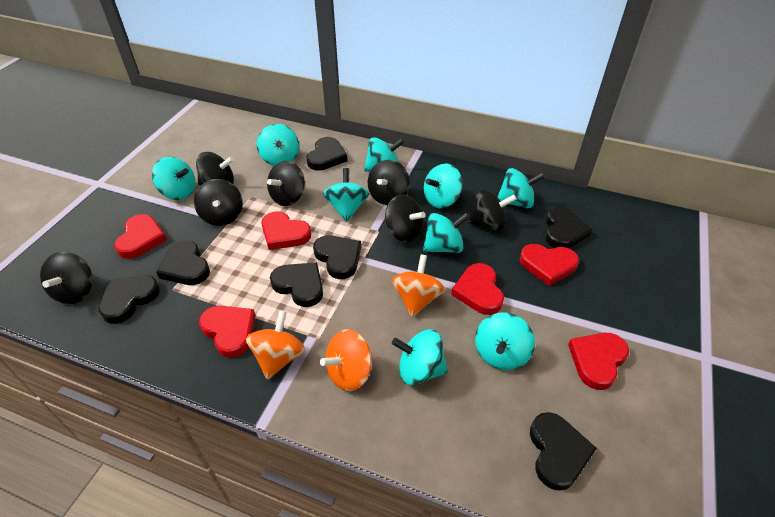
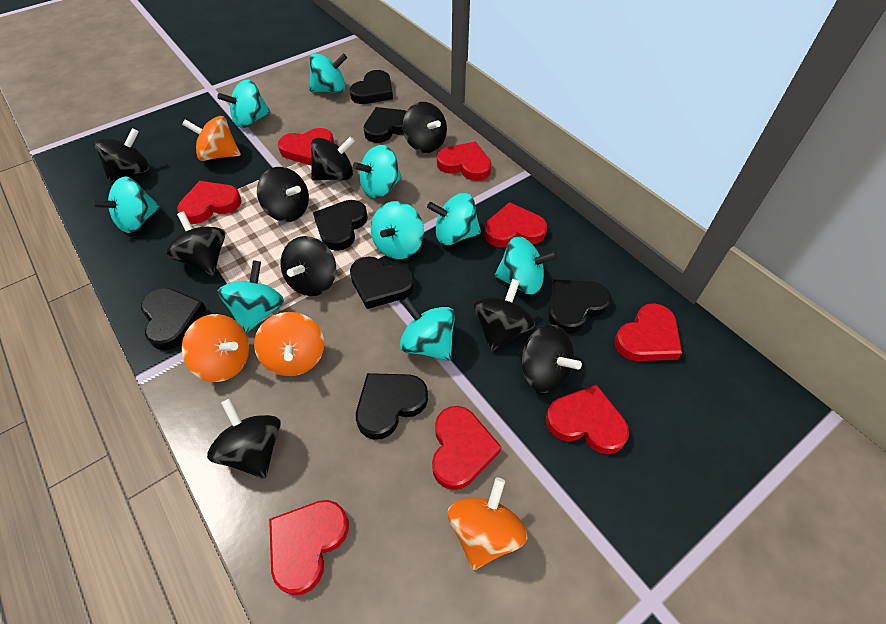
black spinning top: 7 -> 9
orange spinning top: 3 -> 4
red heart: 6 -> 8

